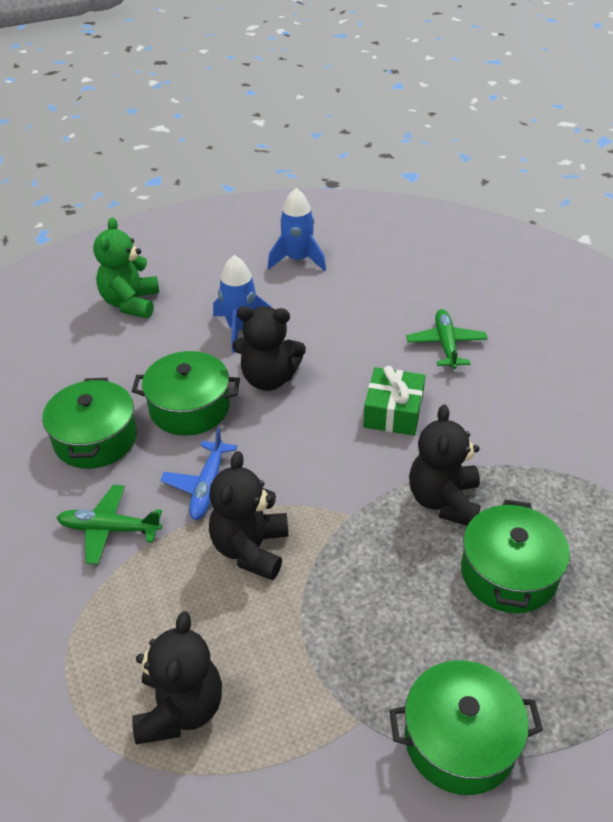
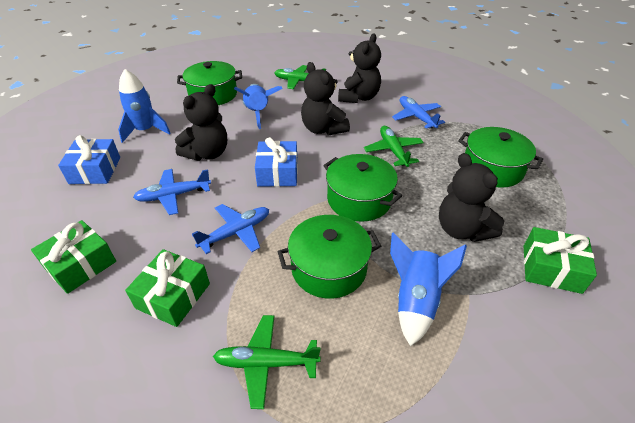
blue gift: 0 -> 2
blue plane: 1 -> 3
blue rocket: 2 -> 3
green gift: 1 -> 3
green plane: 2 -> 3
green teddy bear: 1 -> 0

